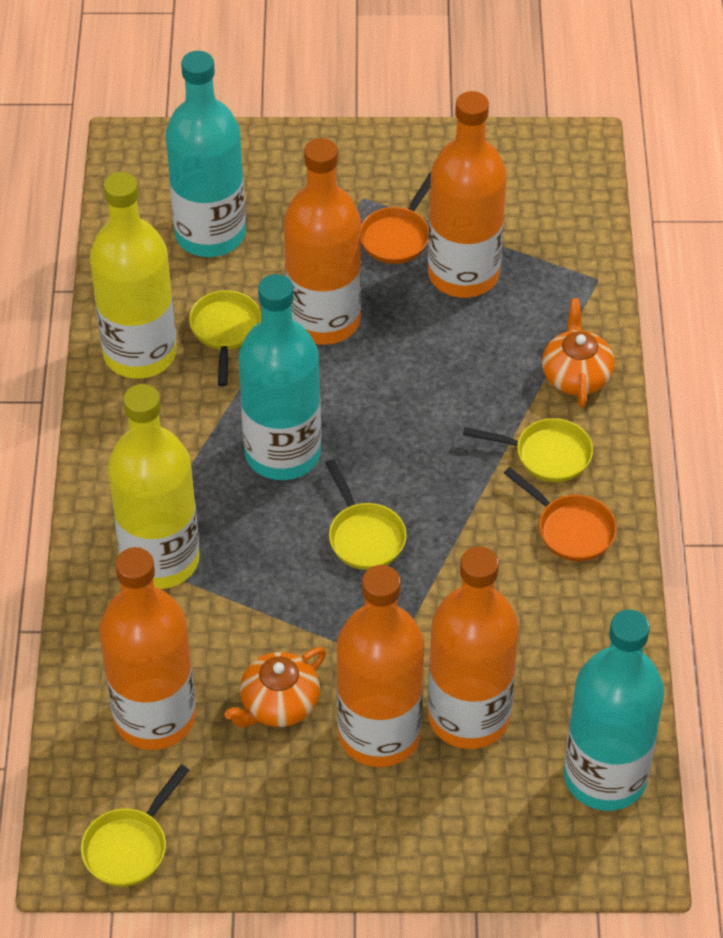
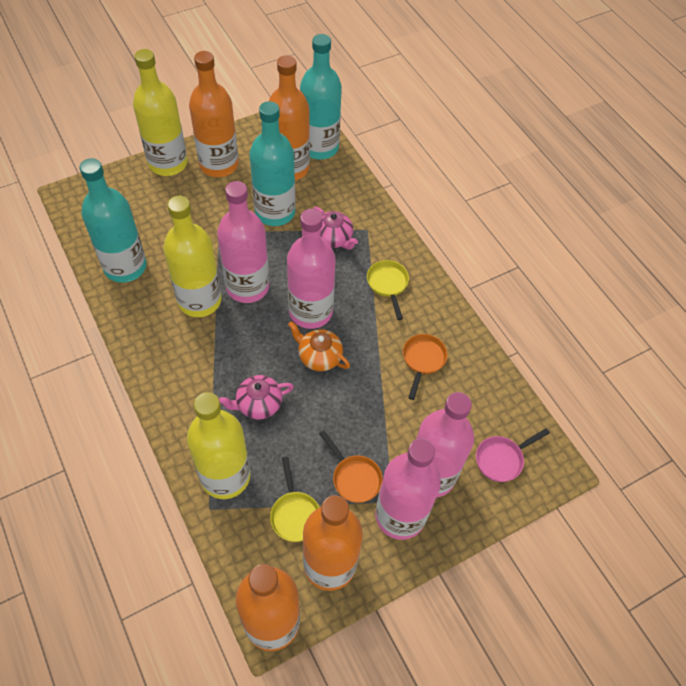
orange bottle: 5 -> 4
orange teapot: 2 -> 1
pink bottle: 0 -> 4
pink pan: 0 -> 1
pink teapot: 0 -> 2
yellow bottle: 2 -> 3
yellow pan: 4 -> 2

